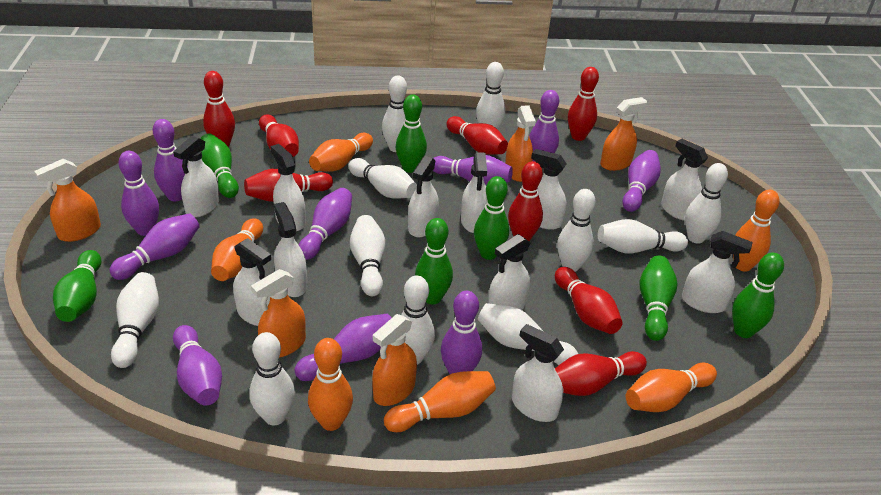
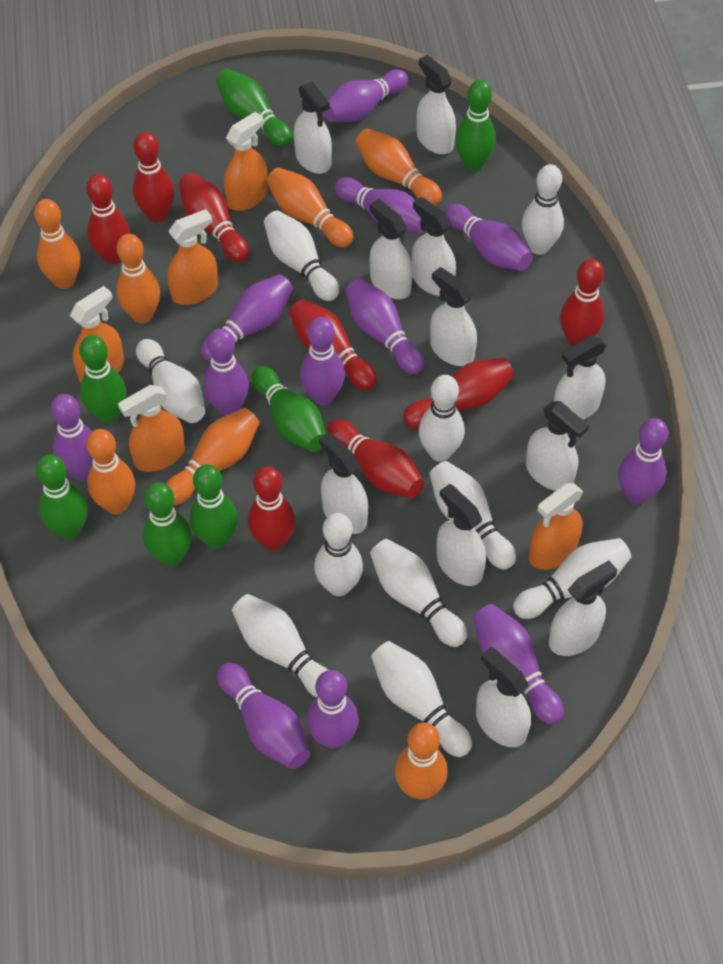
orange bowling pin: 6 -> 7
purple bowling pin: 10 -> 12
white bowling pin: 11 -> 10

